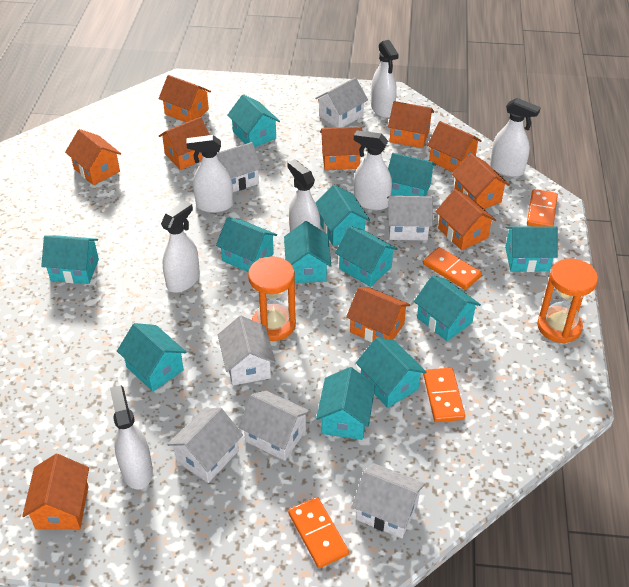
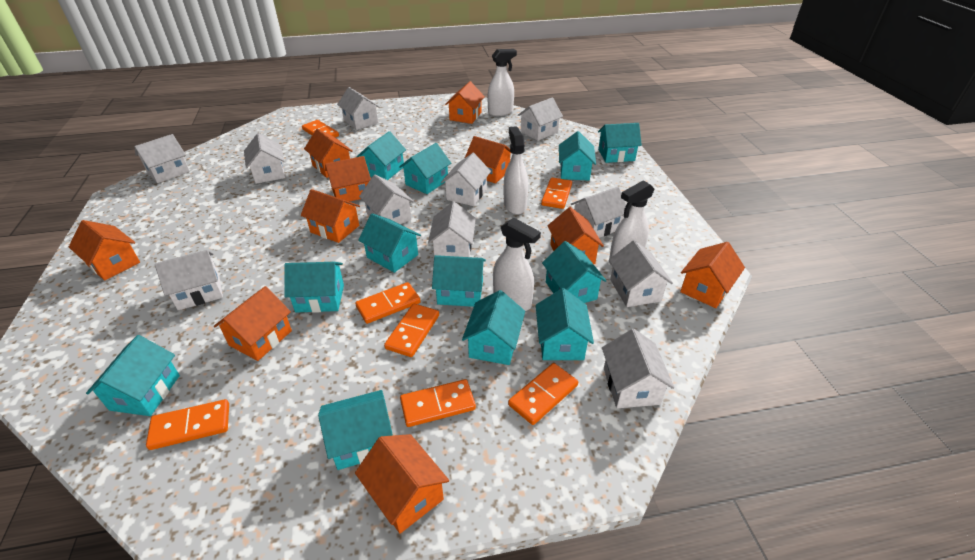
orange domino: 4 -> 7
orange hourglass: 2 -> 0
white house: 7 -> 11
white spray bottle: 7 -> 4

